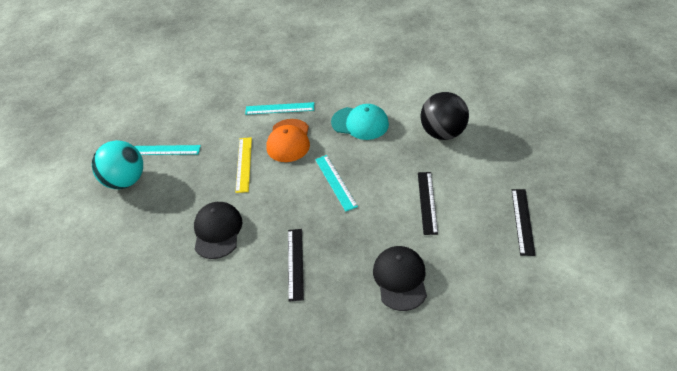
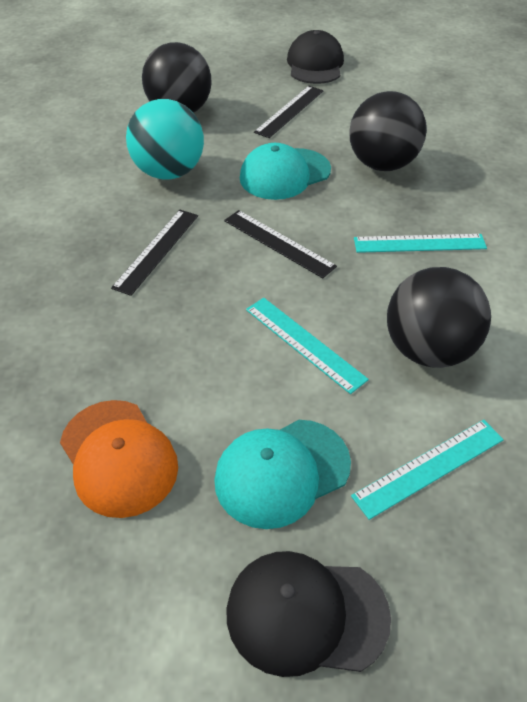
black ball: 1 -> 3
turquoise cap: 1 -> 2
yellow ruler: 1 -> 0

